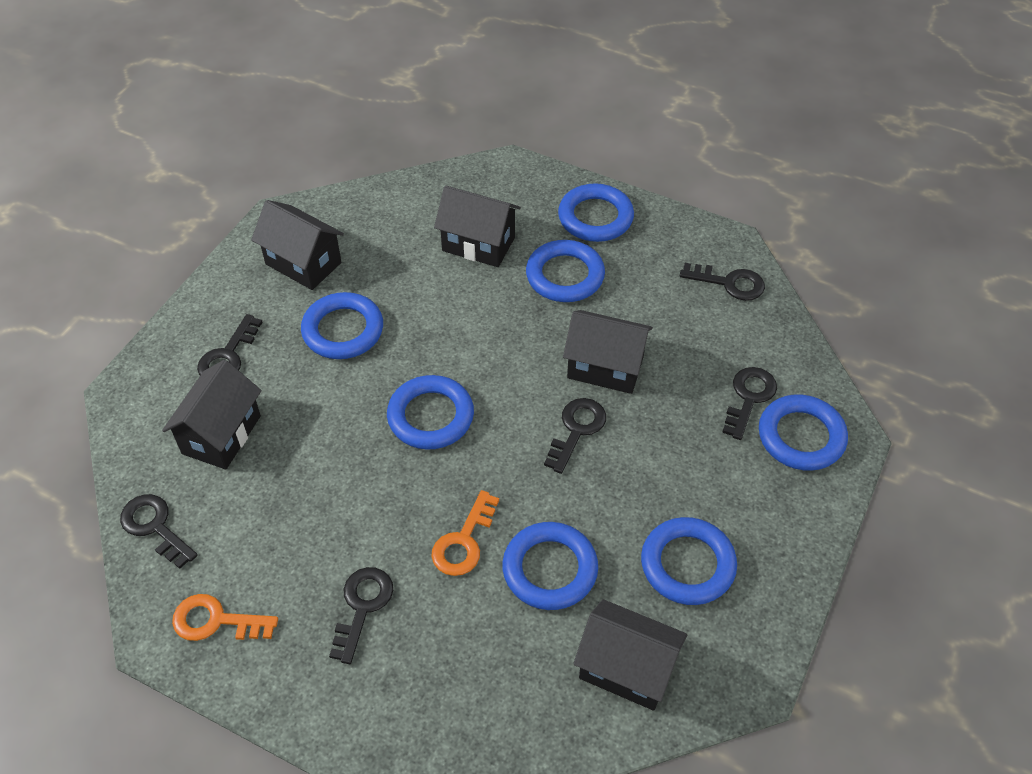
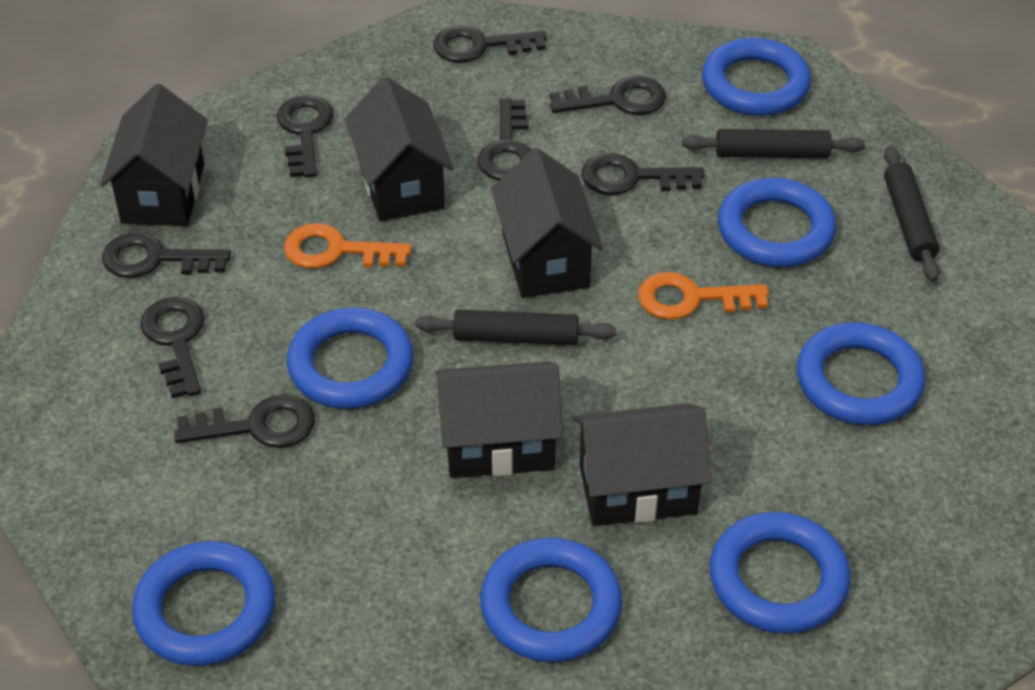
black key: 6 -> 8
black rolling pin: 0 -> 3

